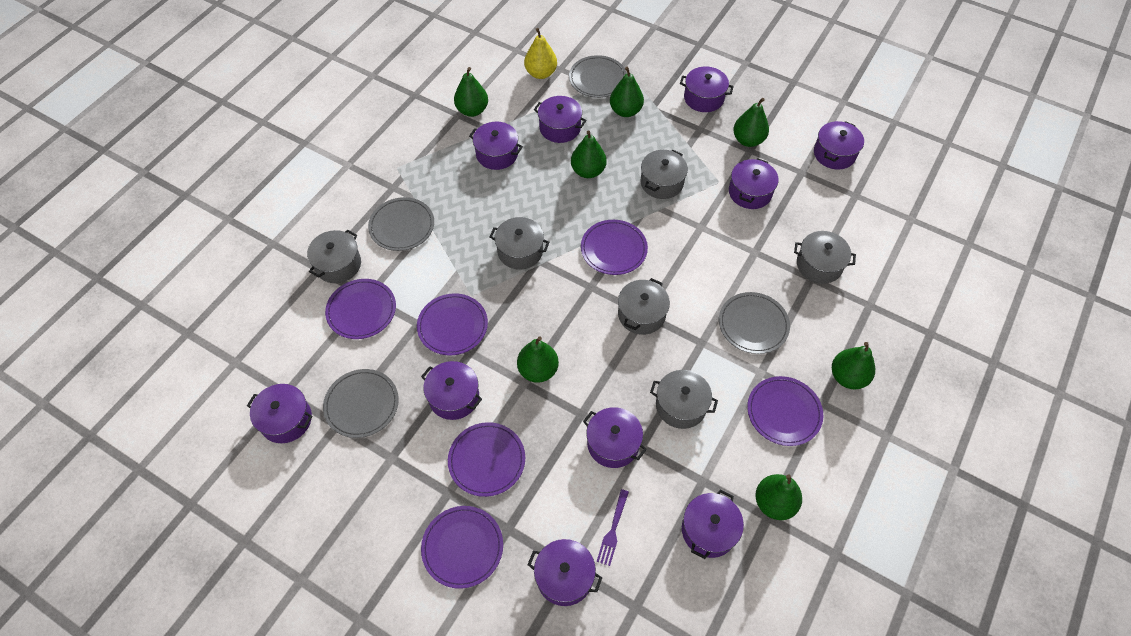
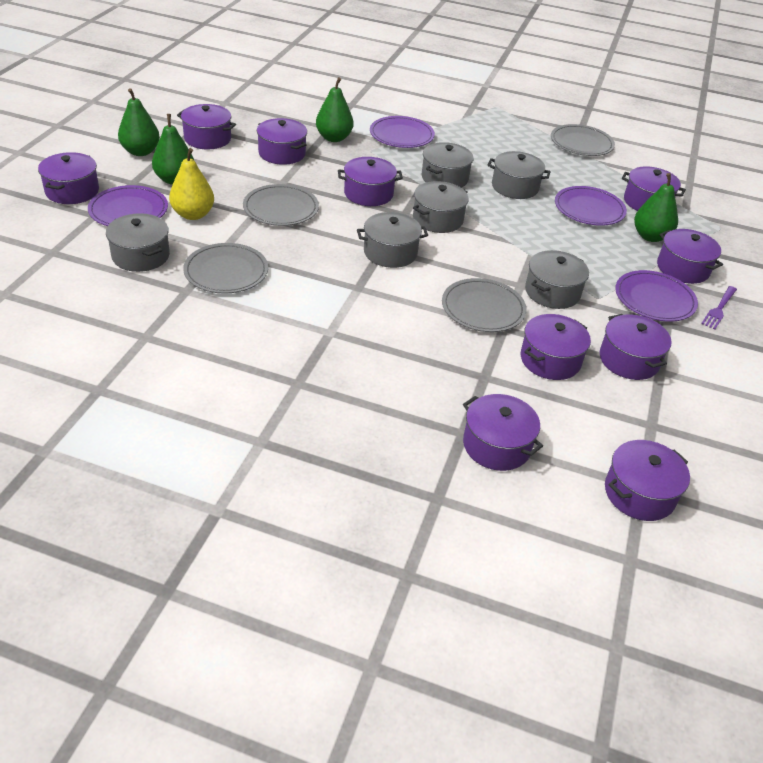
green pear: 7 -> 4
purple plate: 6 -> 4

